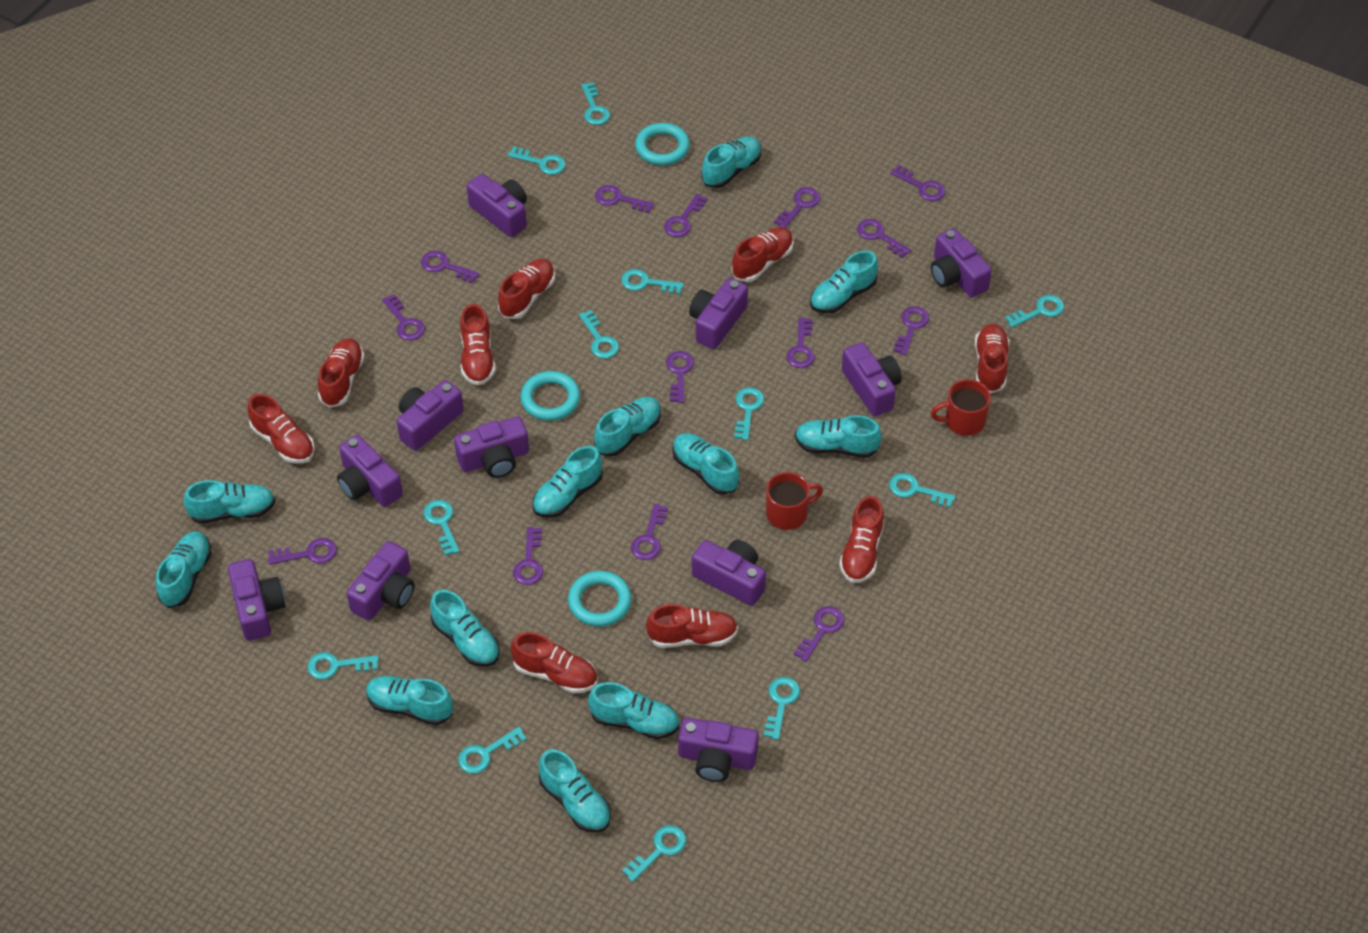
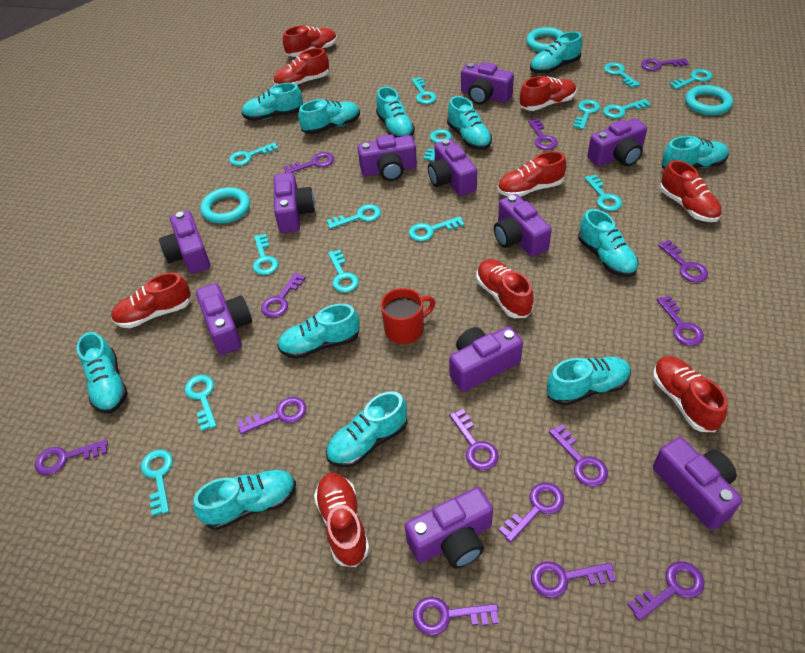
red mug: 2 -> 1
turquoise key: 12 -> 14

